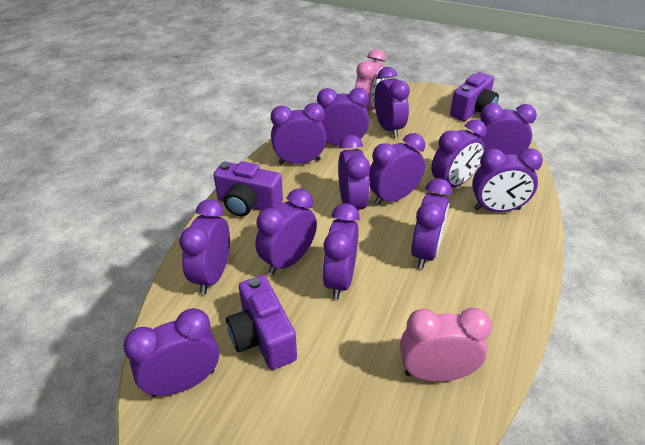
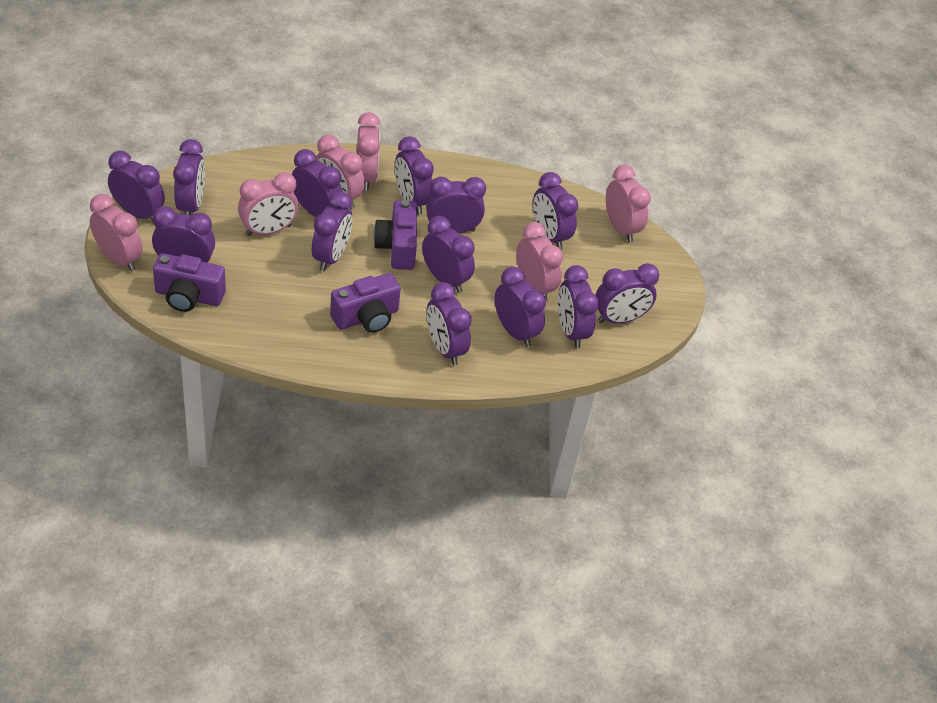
pink clock: 2 -> 6

